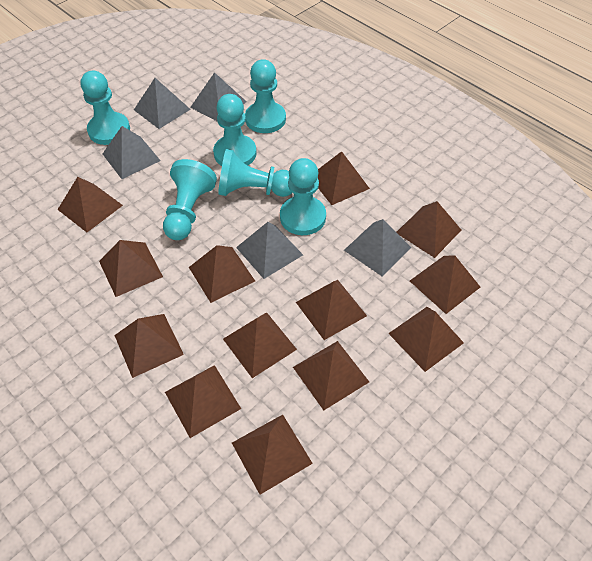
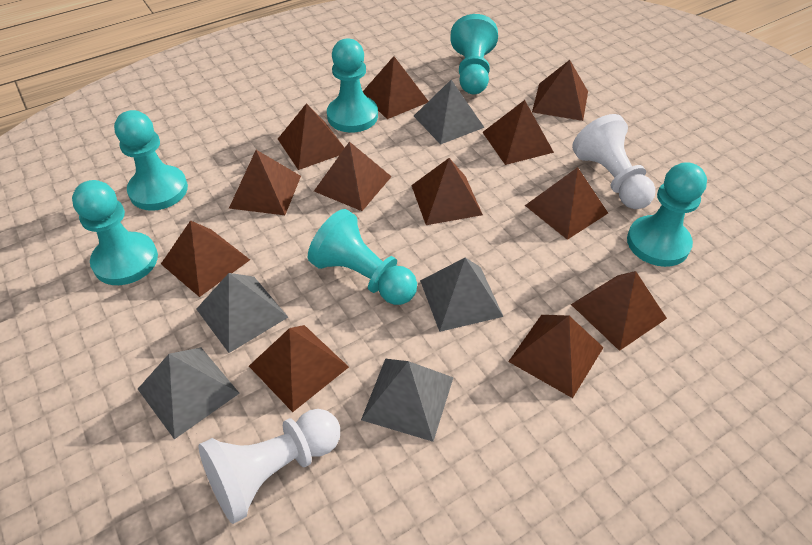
brown pyramid: 13 -> 12
white pawn: 0 -> 2

